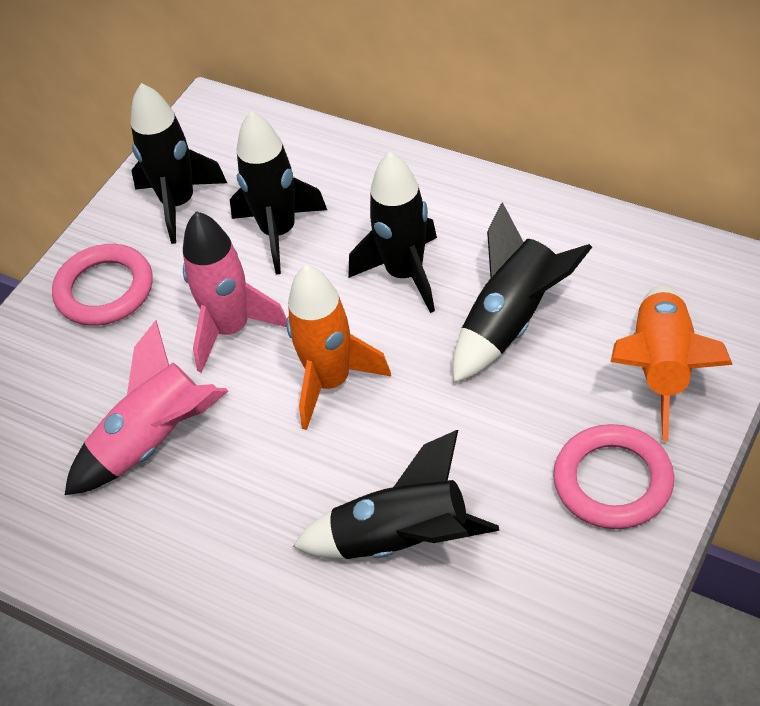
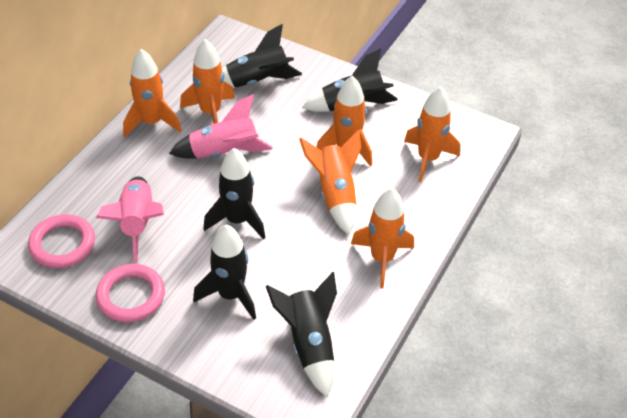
orange rocket: 2 -> 6

